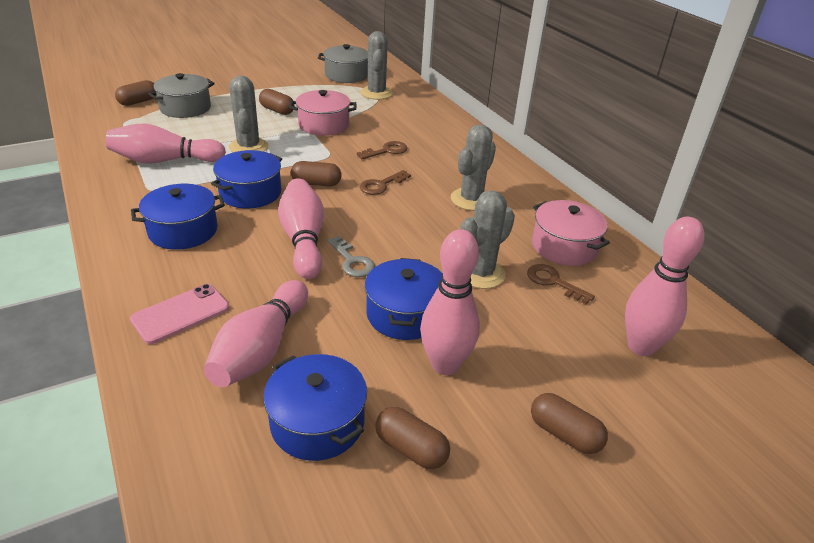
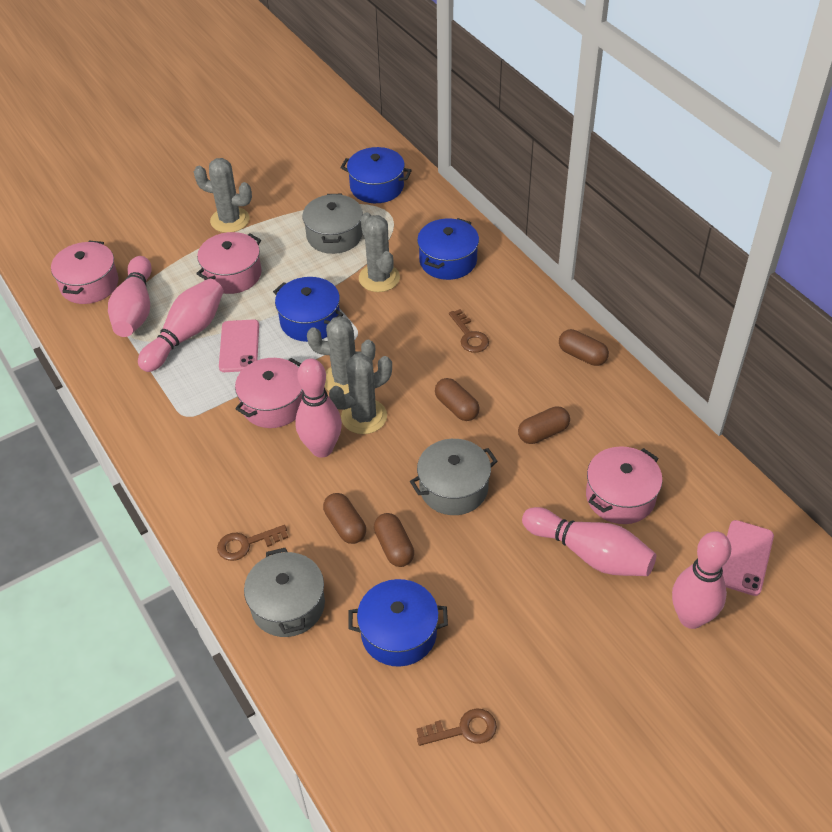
grey key: 1 -> 0
grey pot: 2 -> 3
pink phone: 1 -> 2
pink pot: 2 -> 4

